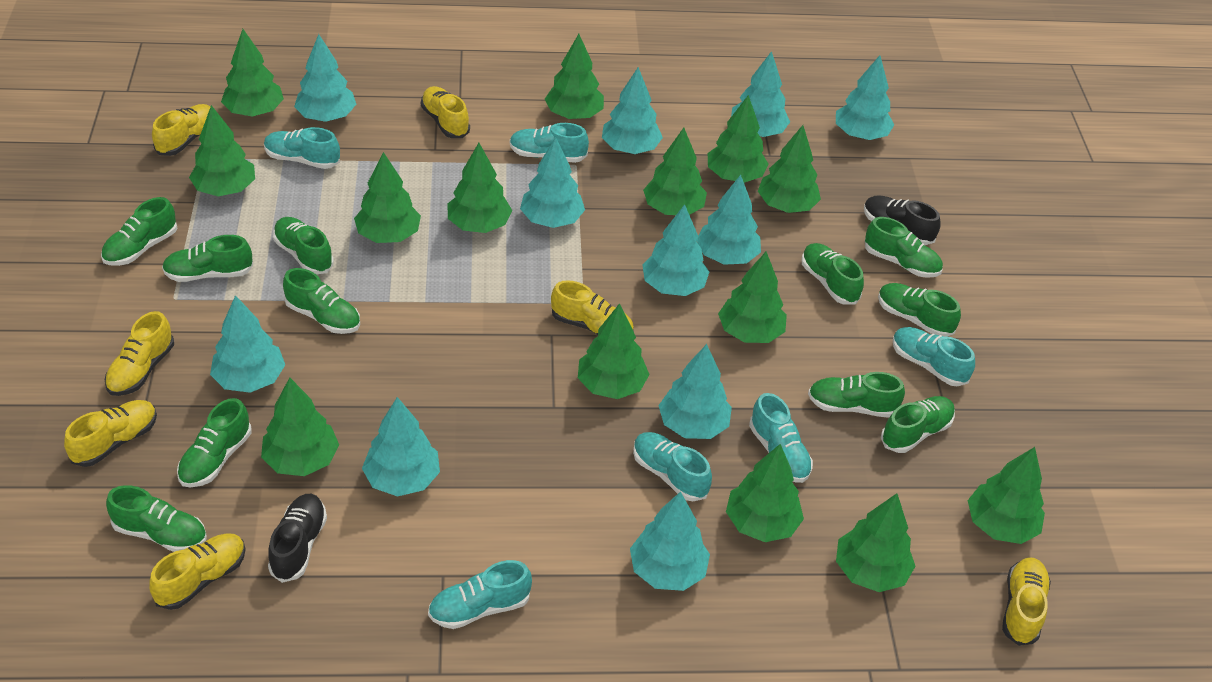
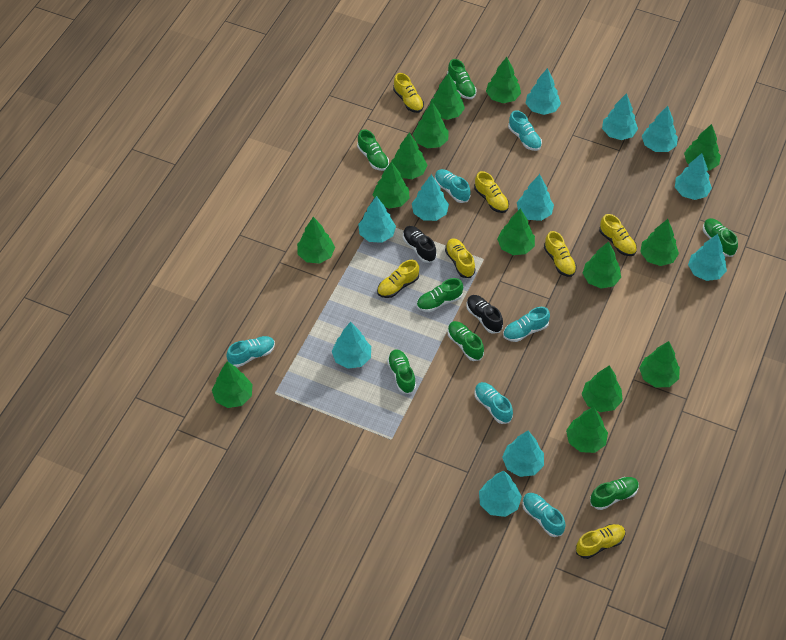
green shoe: 11 -> 7

